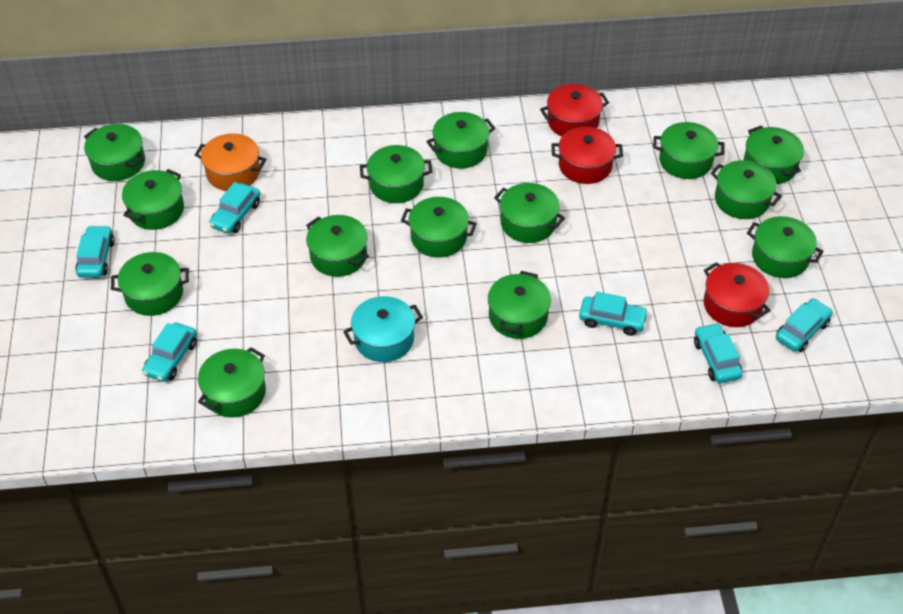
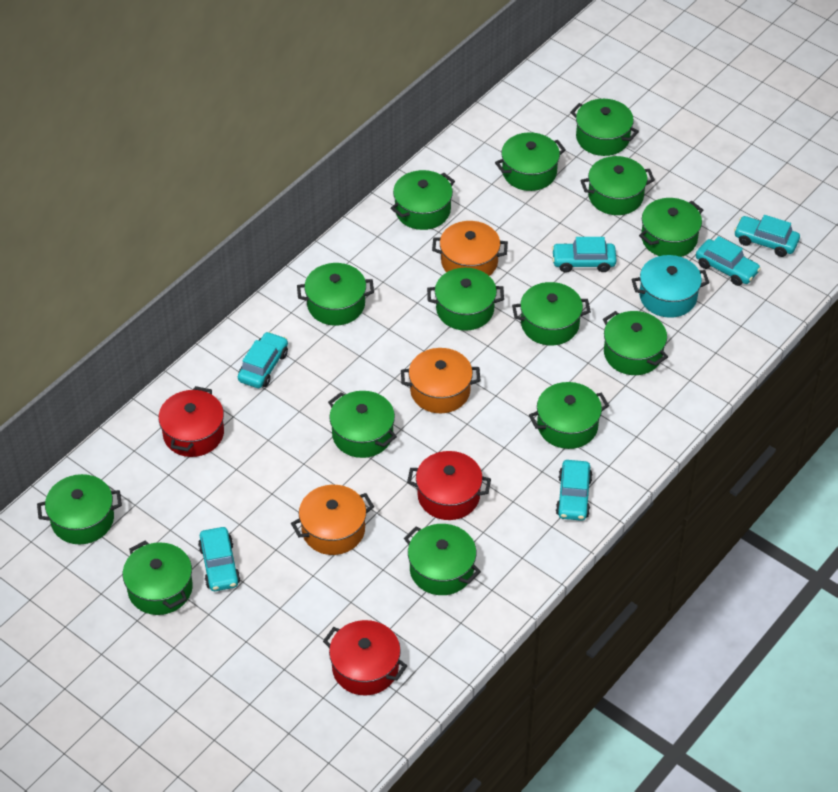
orange pot: 1 -> 3

